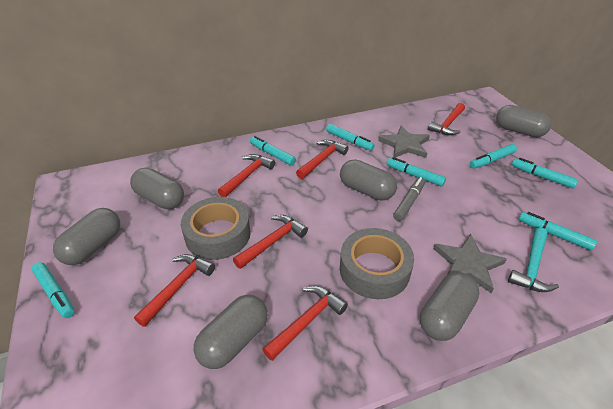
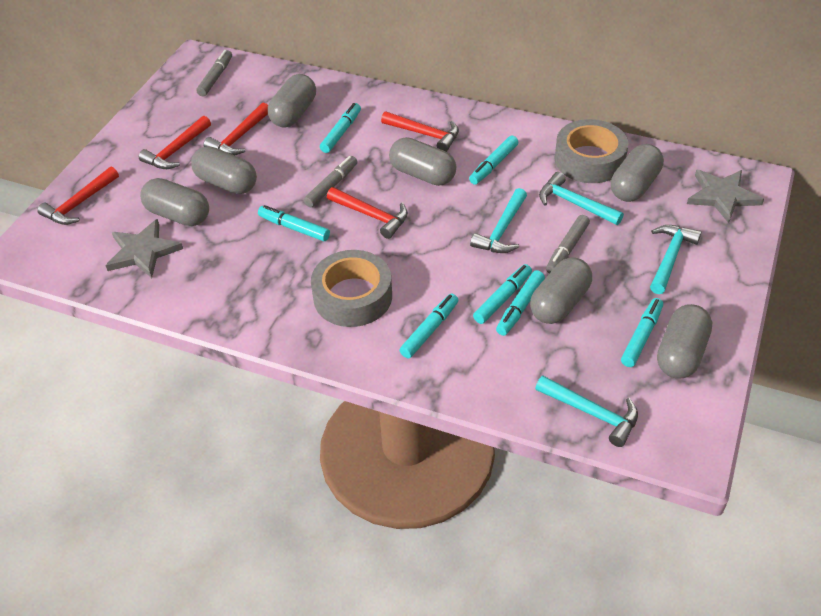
grey capsule: 6 -> 7
grey marker: 1 -> 3
red hammer: 6 -> 5
turquoise hammer: 1 -> 4

